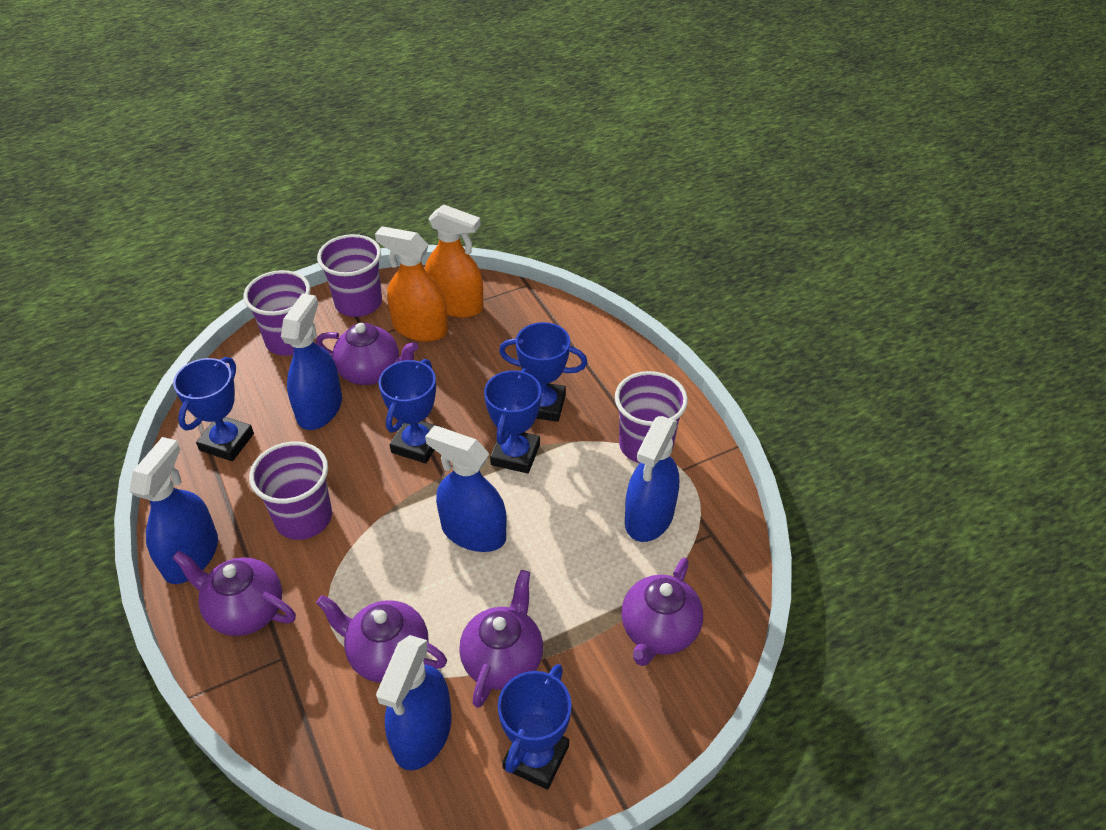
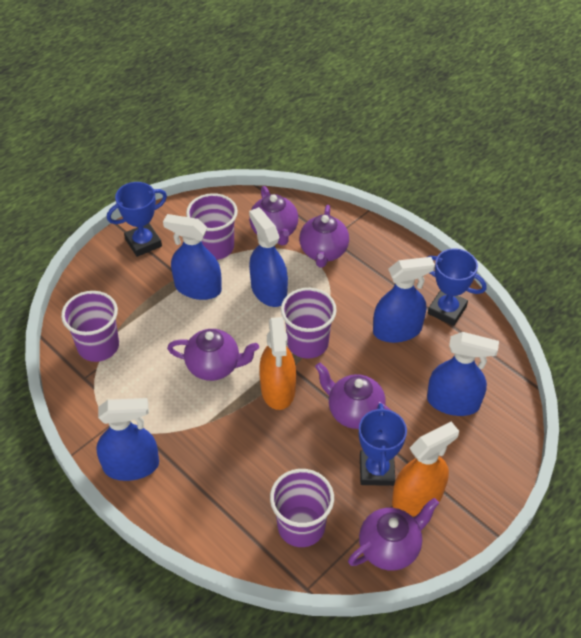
blue trophy: 5 -> 3

